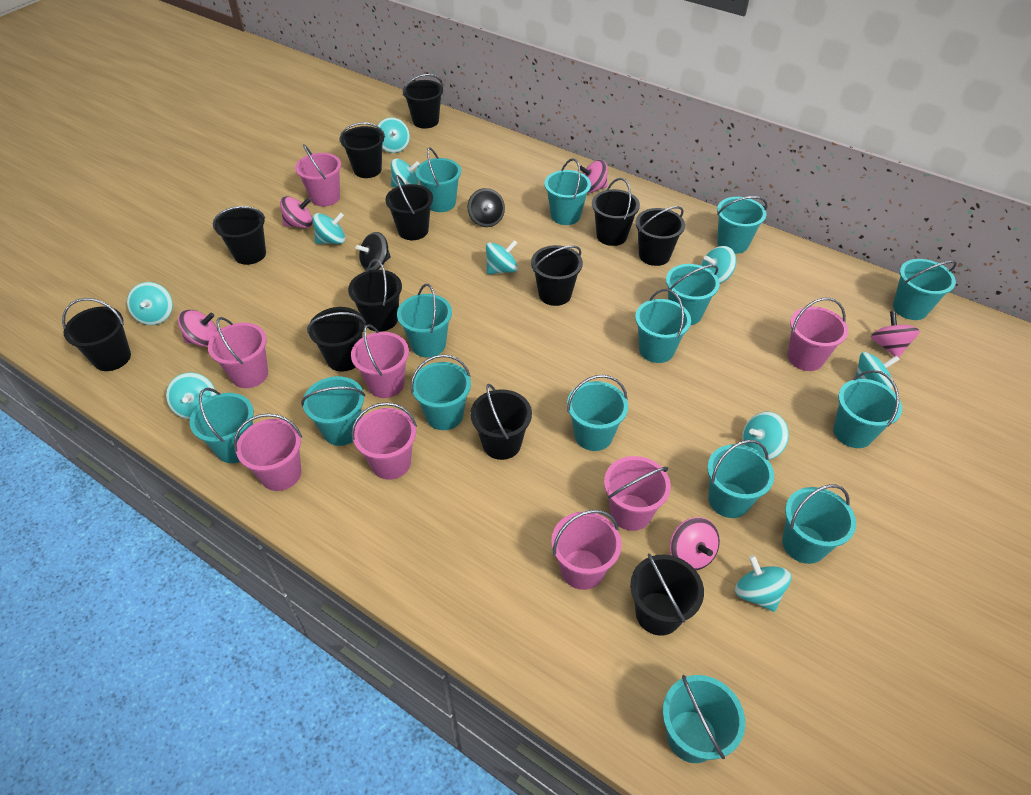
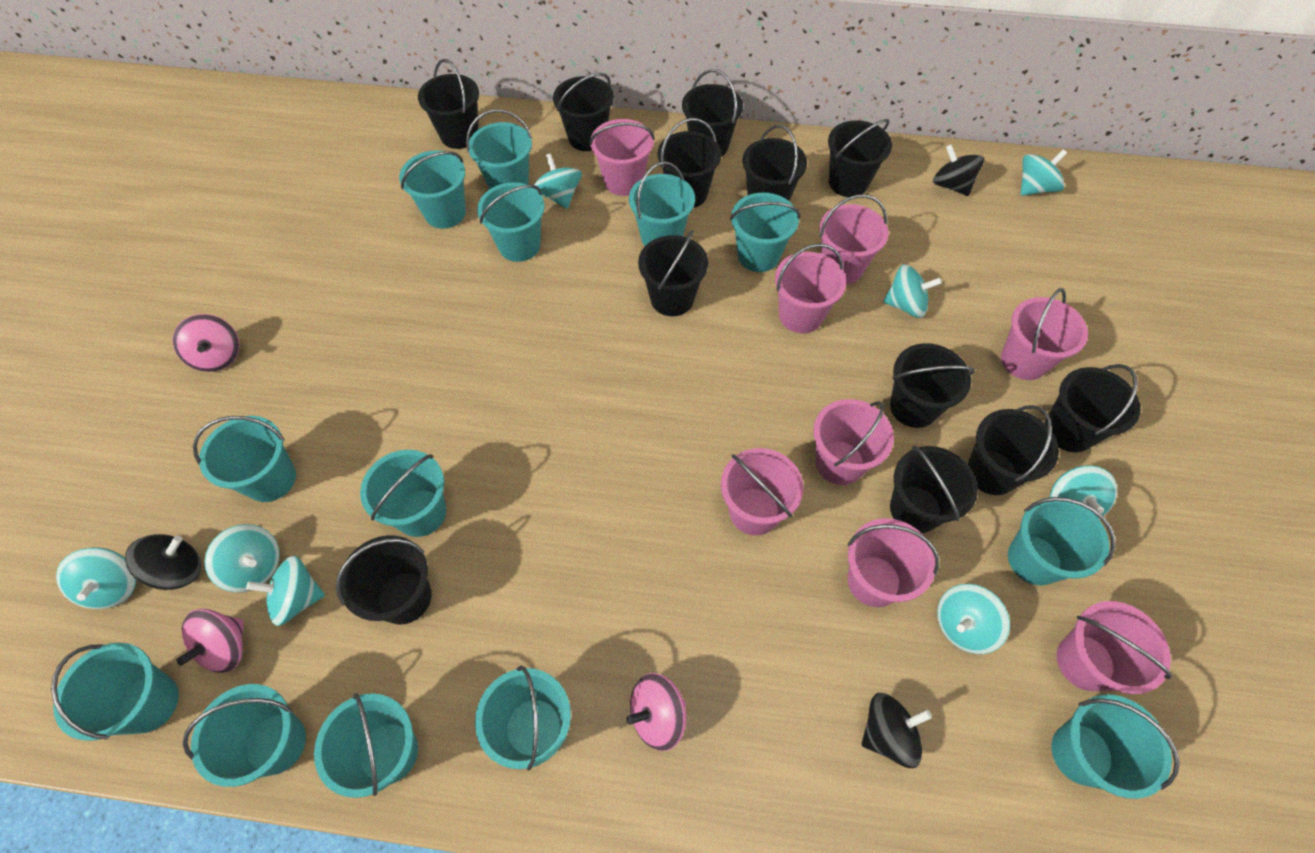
black spinning top: 2 -> 3
pink spinning top: 5 -> 3
turquoise bucket: 15 -> 13
turquoise spinning top: 10 -> 8

